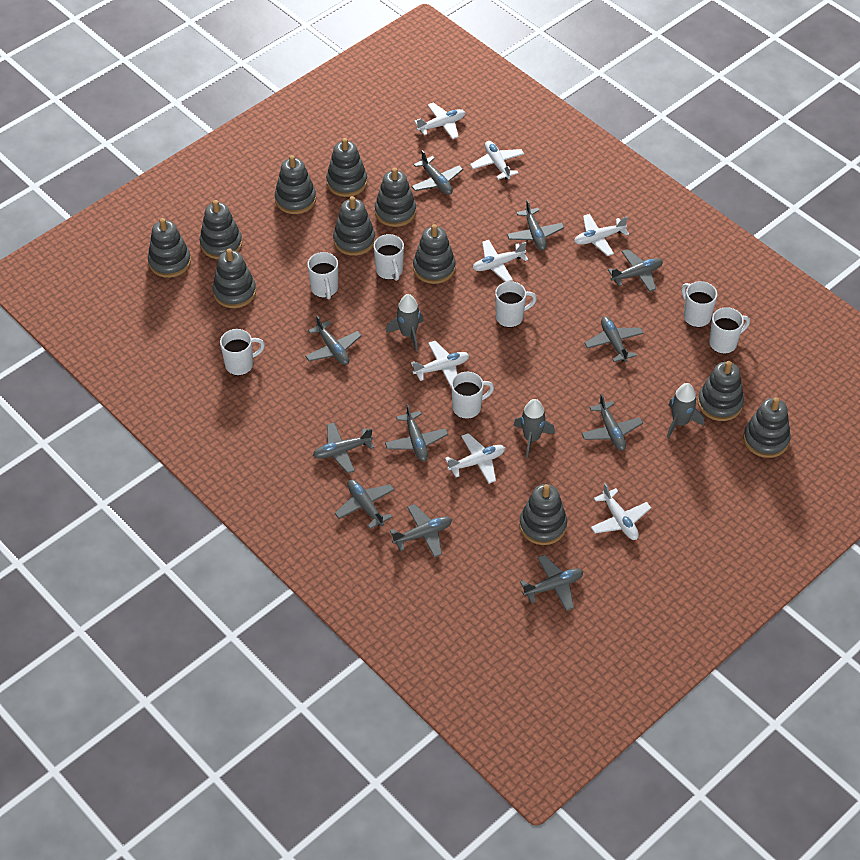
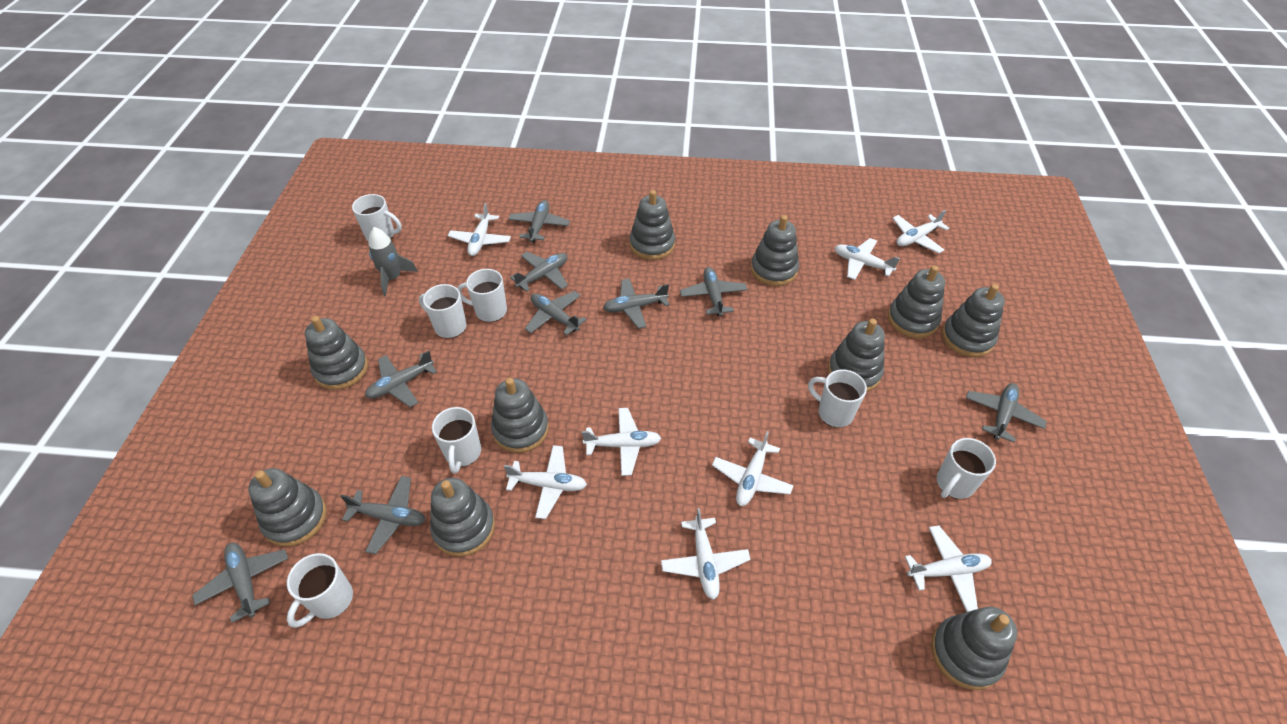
grey plane: 11 -> 9
grey rocket: 3 -> 1
grey stacking toy: 11 -> 10
white plane: 7 -> 8

